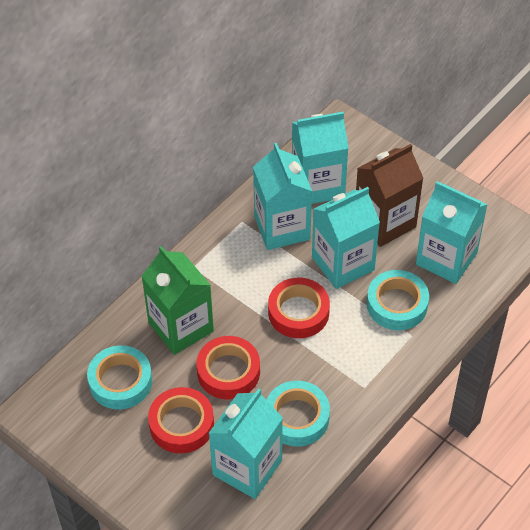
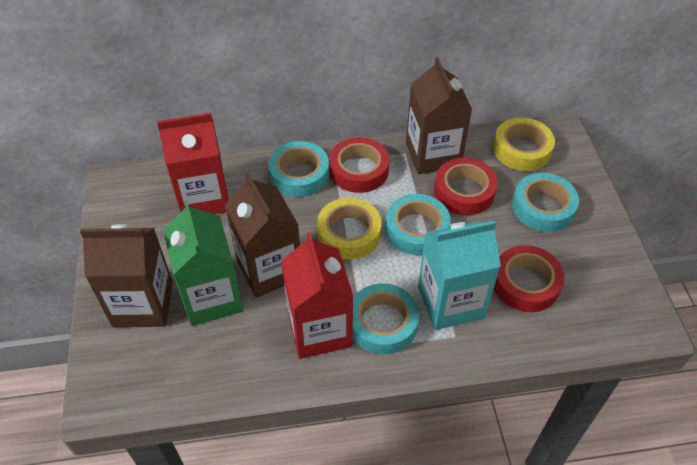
brown carton: 1 -> 3
red carton: 0 -> 2
turquoise carton: 5 -> 1
turquoise tape: 3 -> 4
yellow tape: 0 -> 2

